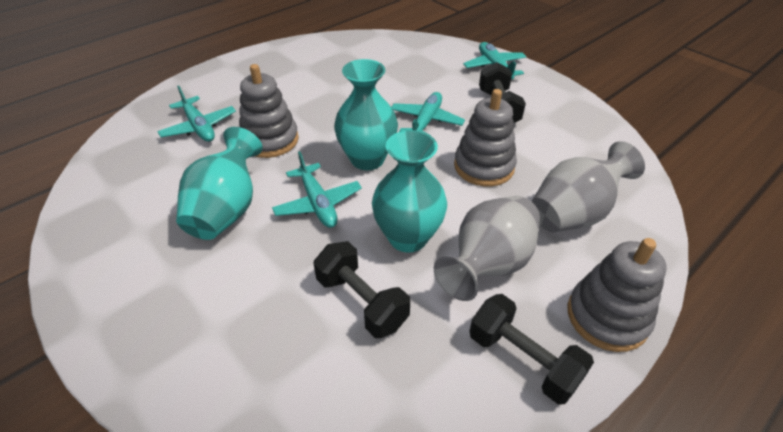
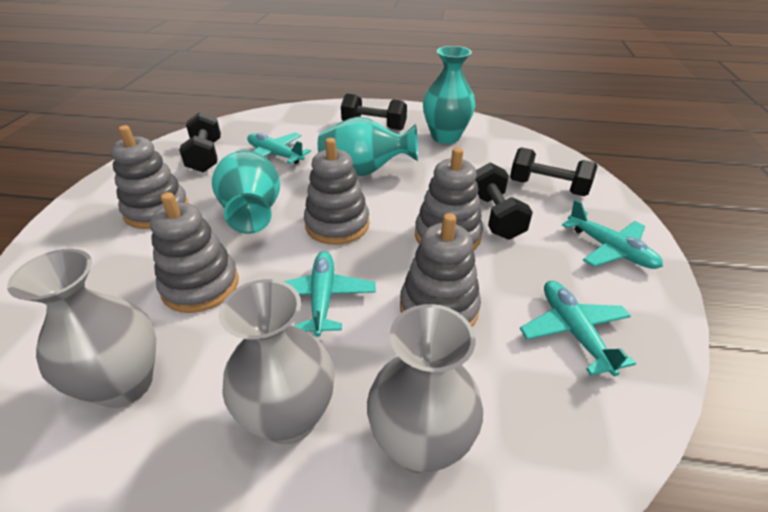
black dumbbell: 3 -> 4
grey stacking toy: 3 -> 5
grey vase: 2 -> 3

